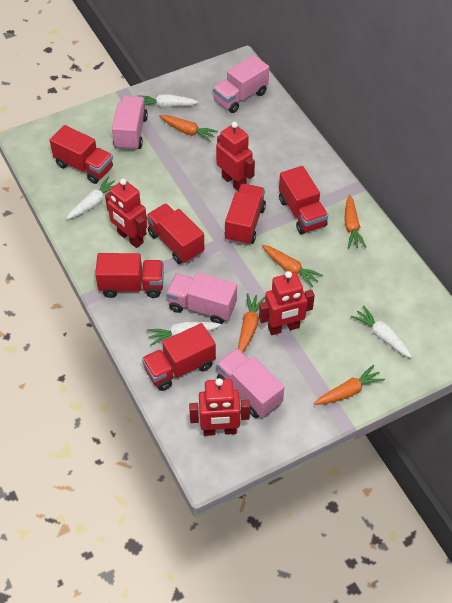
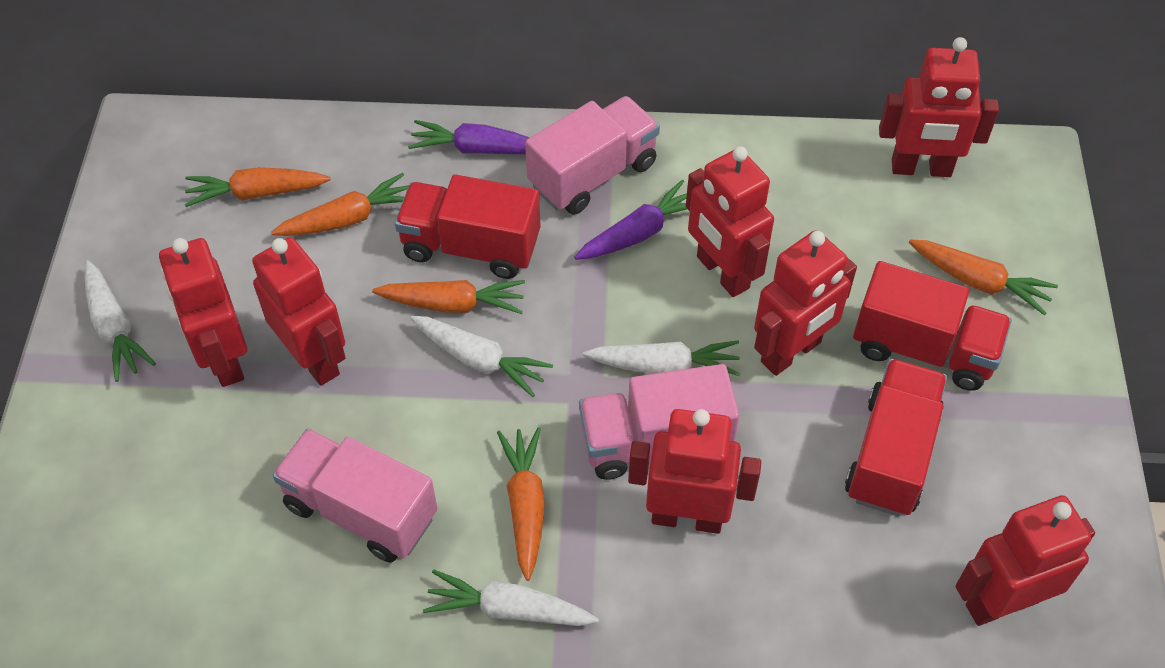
pink truck: 4 -> 3
purple carrot: 0 -> 2
red robot: 4 -> 7
red truck: 6 -> 3

